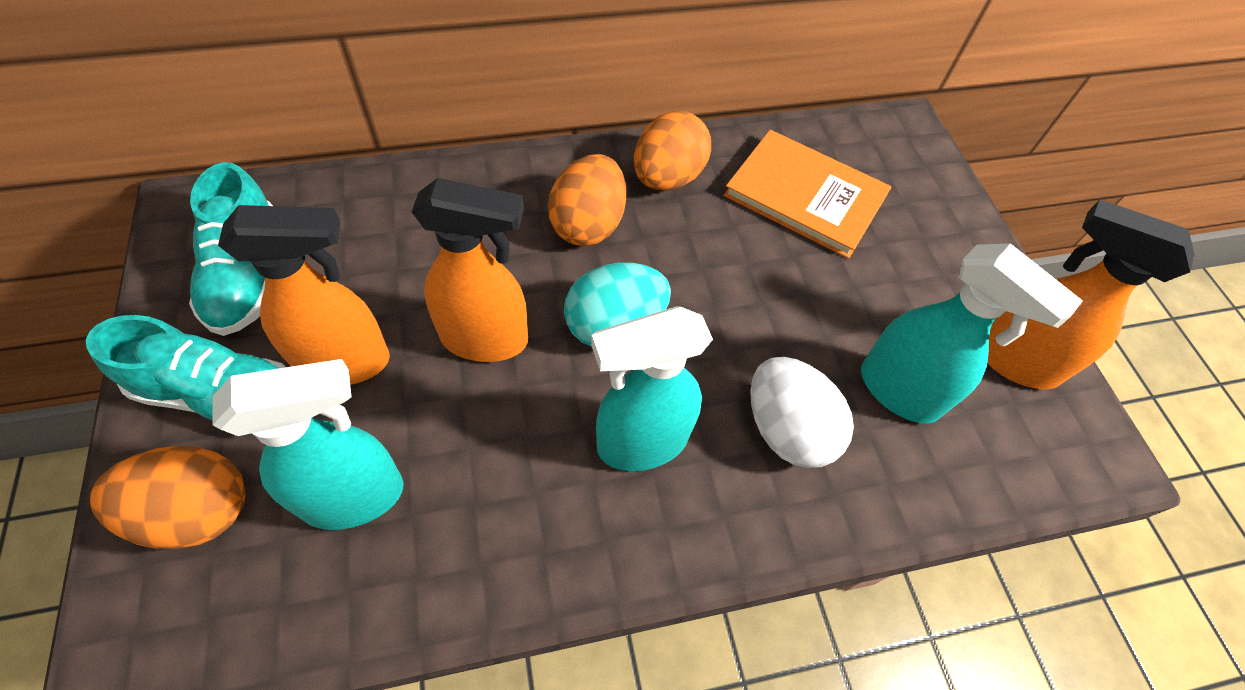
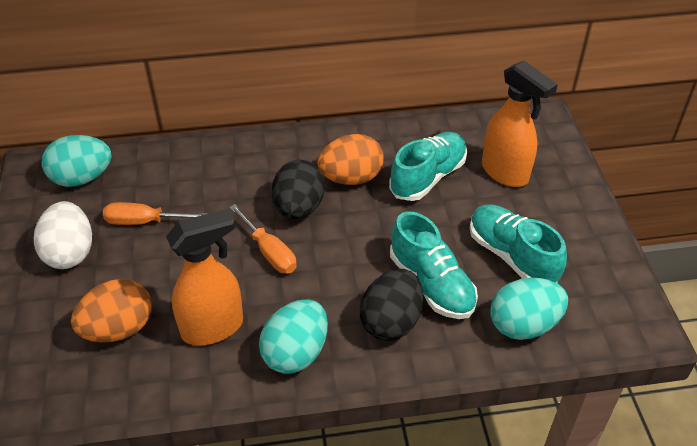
black egg: 0 -> 2
orange book: 1 -> 0
orange egg: 3 -> 2
orange screwdriver: 0 -> 2
orange spray bottle: 3 -> 2
turquoise egg: 1 -> 3
turquoise shoe: 2 -> 3
turquoise spray bottle: 3 -> 0

